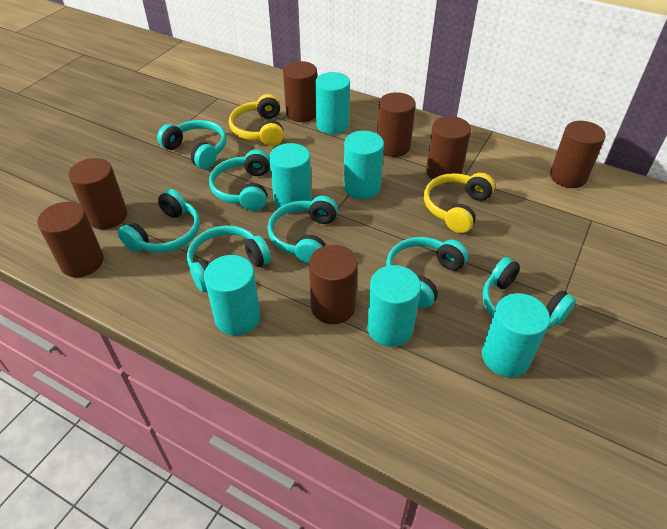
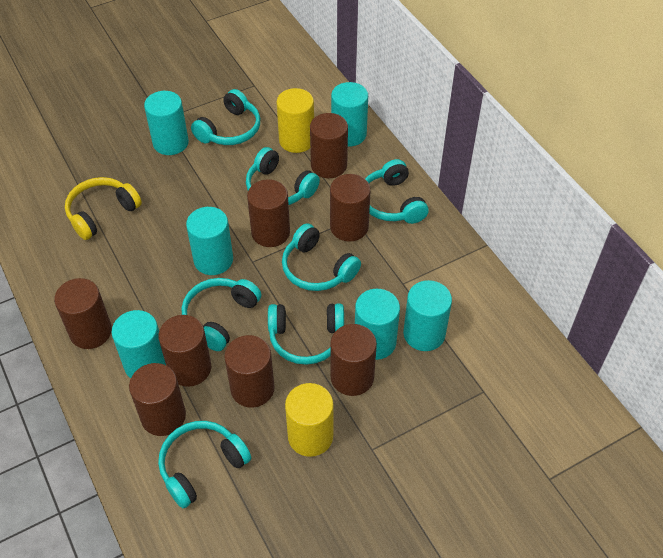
brown cylinder: 7 -> 8
yellow cylinder: 0 -> 2
yellow headphones: 2 -> 1

